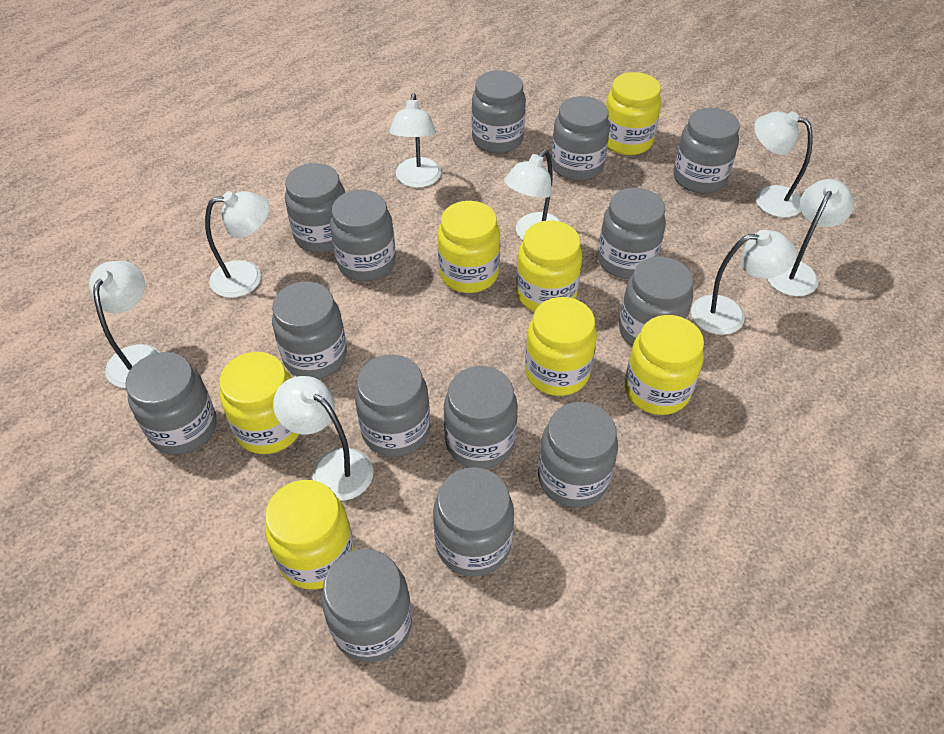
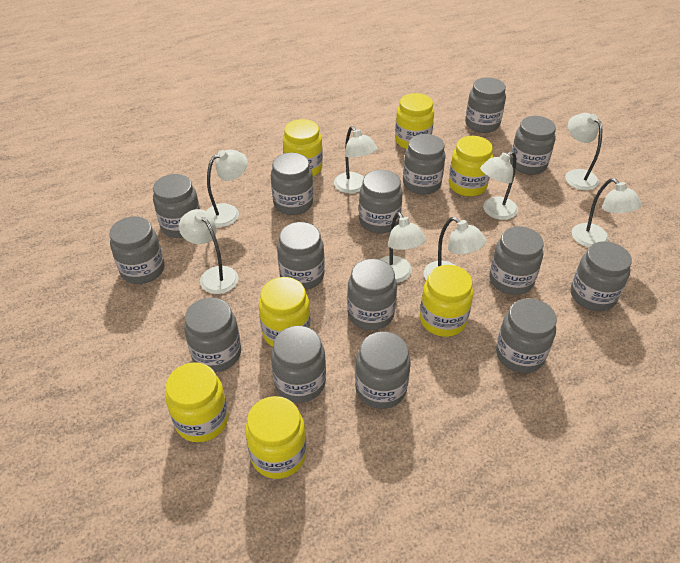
grey jar: 14 -> 15

